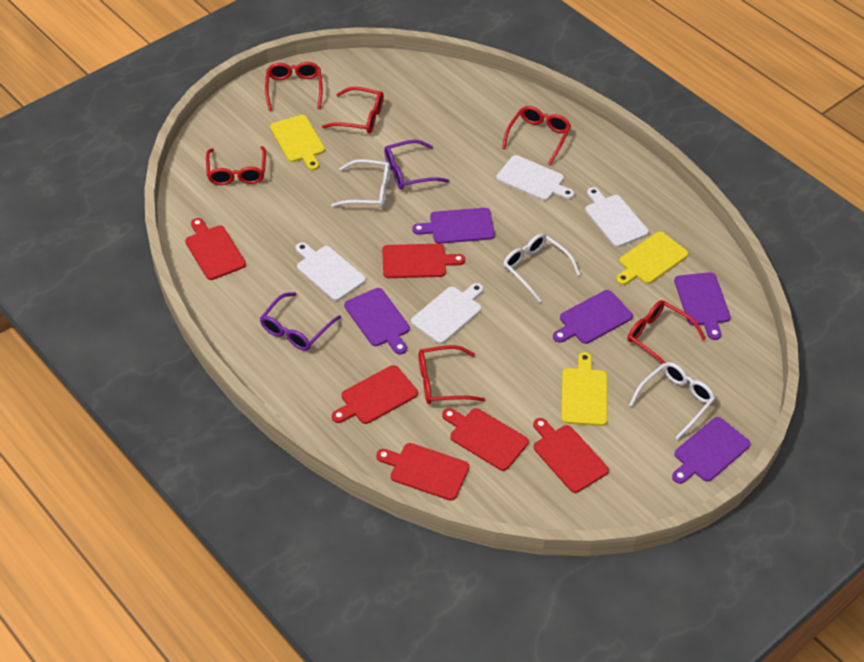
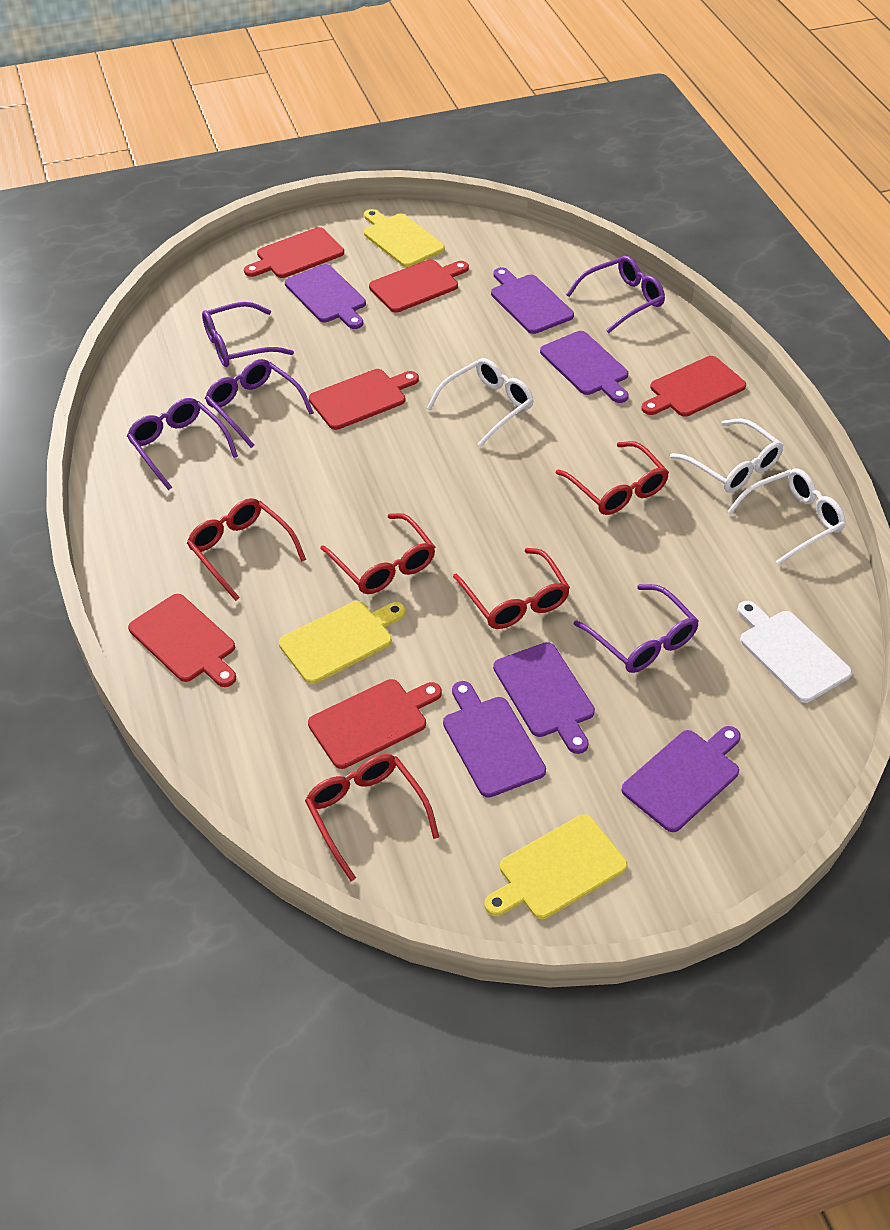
purple cutting board: 5 -> 6
purple glasses: 2 -> 5
red glasses: 6 -> 5
white cutting board: 4 -> 1

